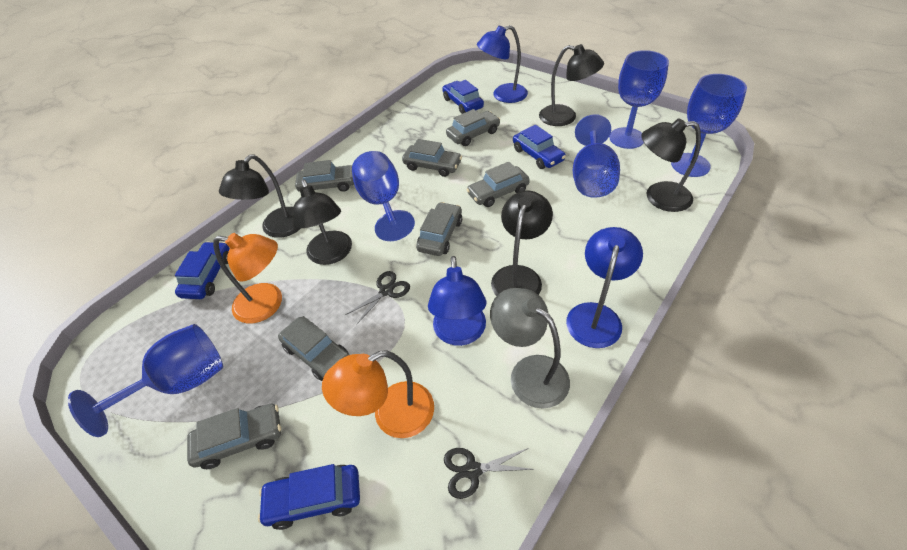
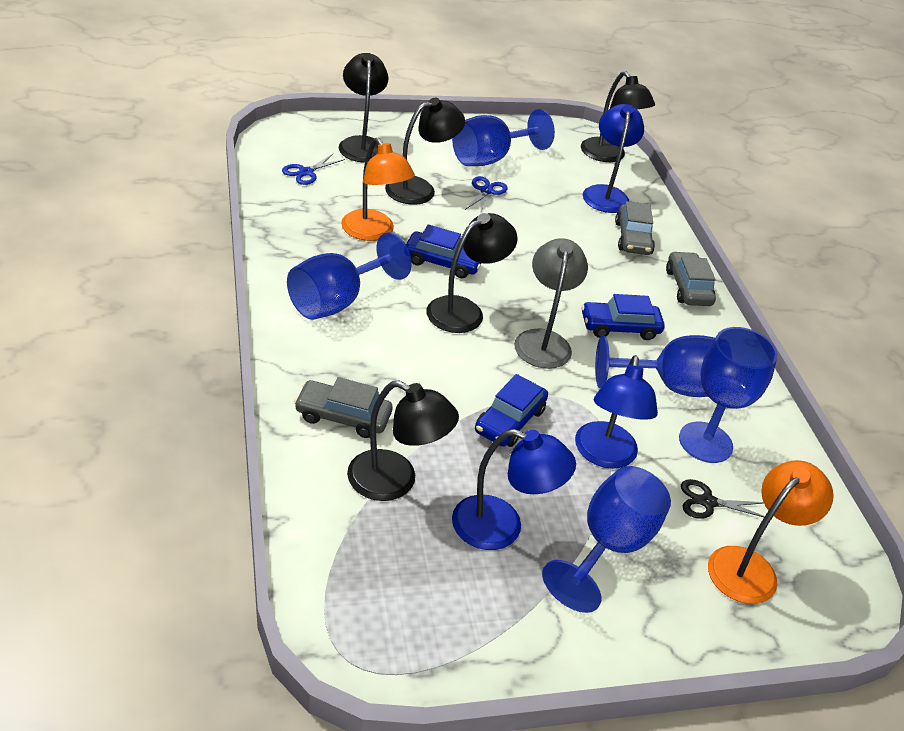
black scissors: 2 -> 1
blue car: 4 -> 3
blue scissors: 0 -> 2
grey car: 7 -> 3

